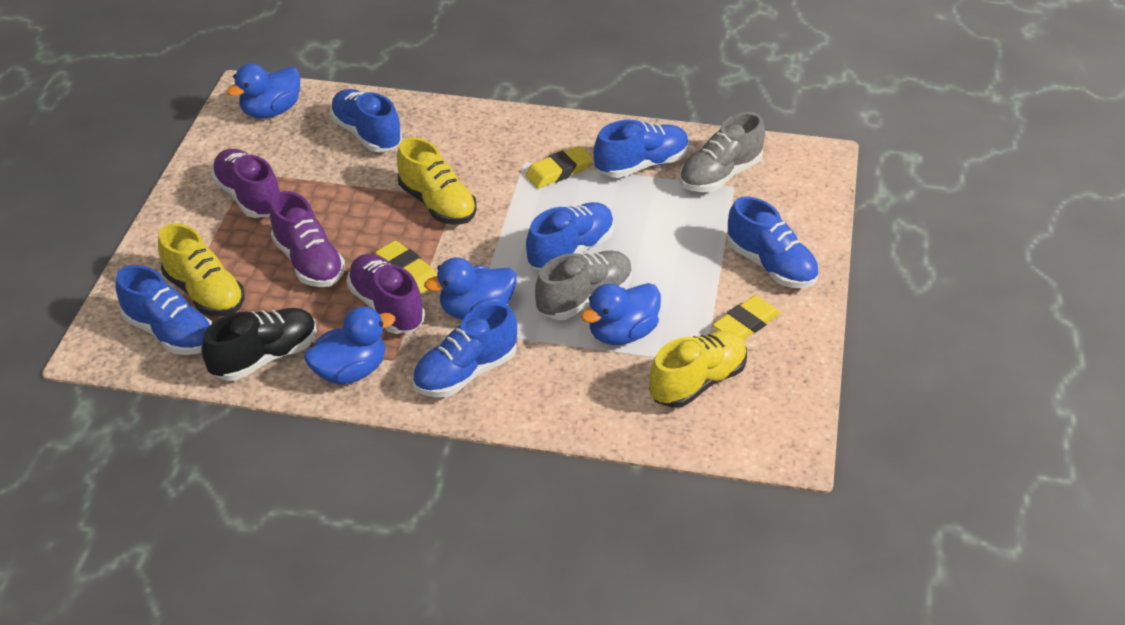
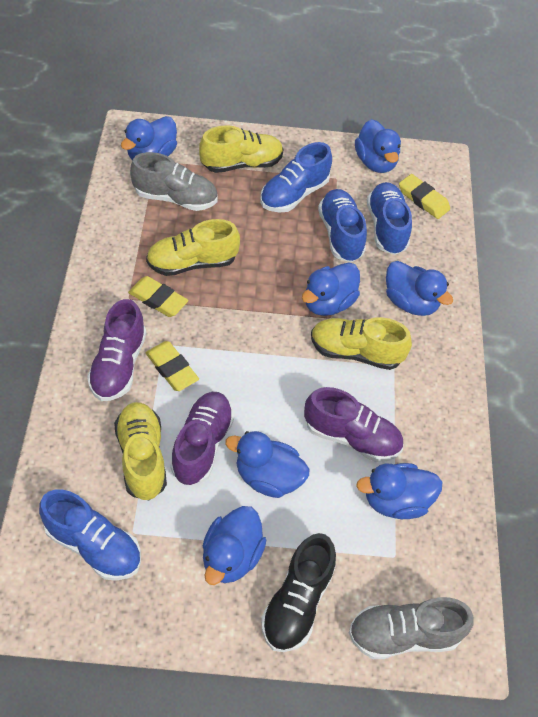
blue duck: 4 -> 7
blue shoe: 6 -> 4
yellow shoe: 3 -> 4

